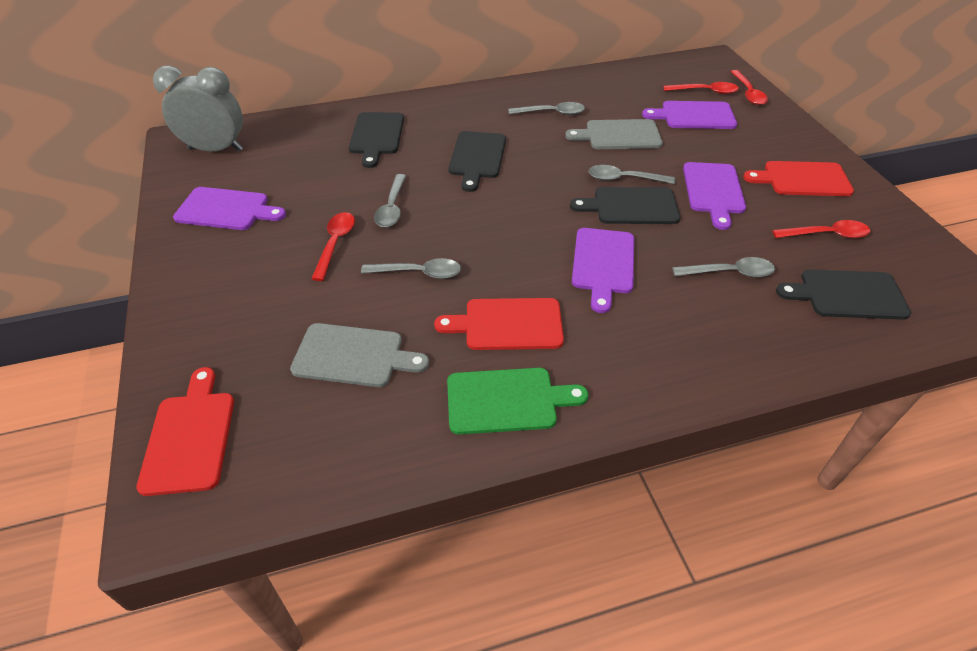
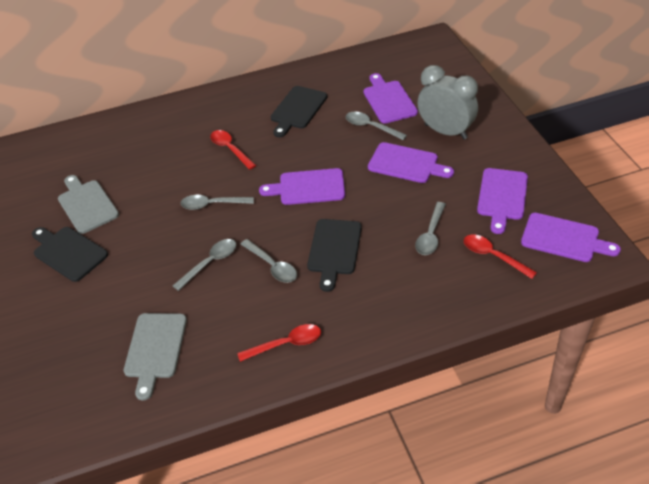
black cutting board: 4 -> 3
green cutting board: 1 -> 0
purple cutting board: 4 -> 5
red cutting board: 3 -> 0
red spoon: 4 -> 3

